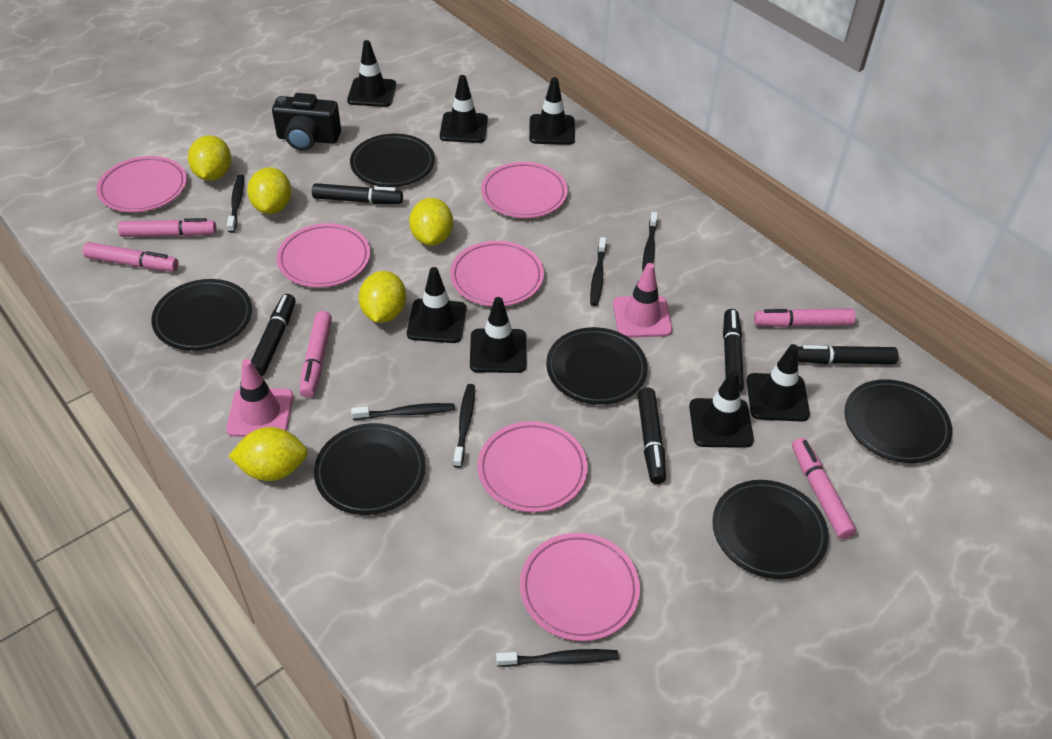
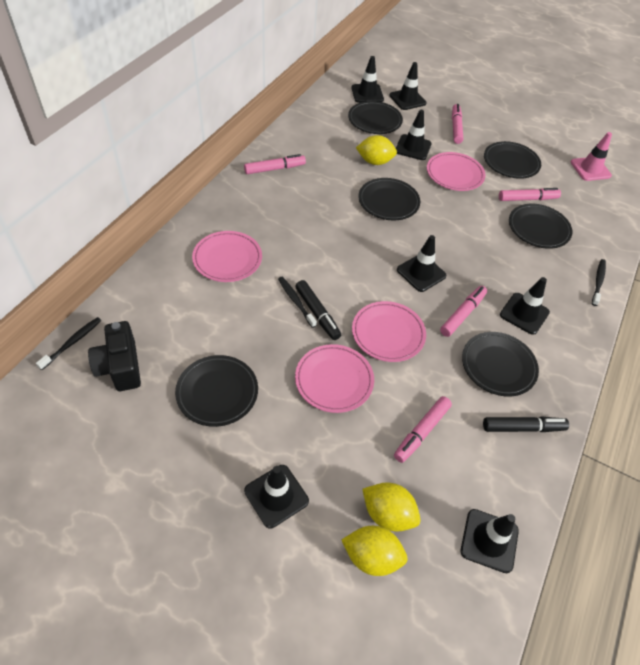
black marker: 5 -> 2
black toothbrush: 6 -> 3
pink plate: 6 -> 4
pink traffic cone: 2 -> 1
yellow lemon: 5 -> 3

